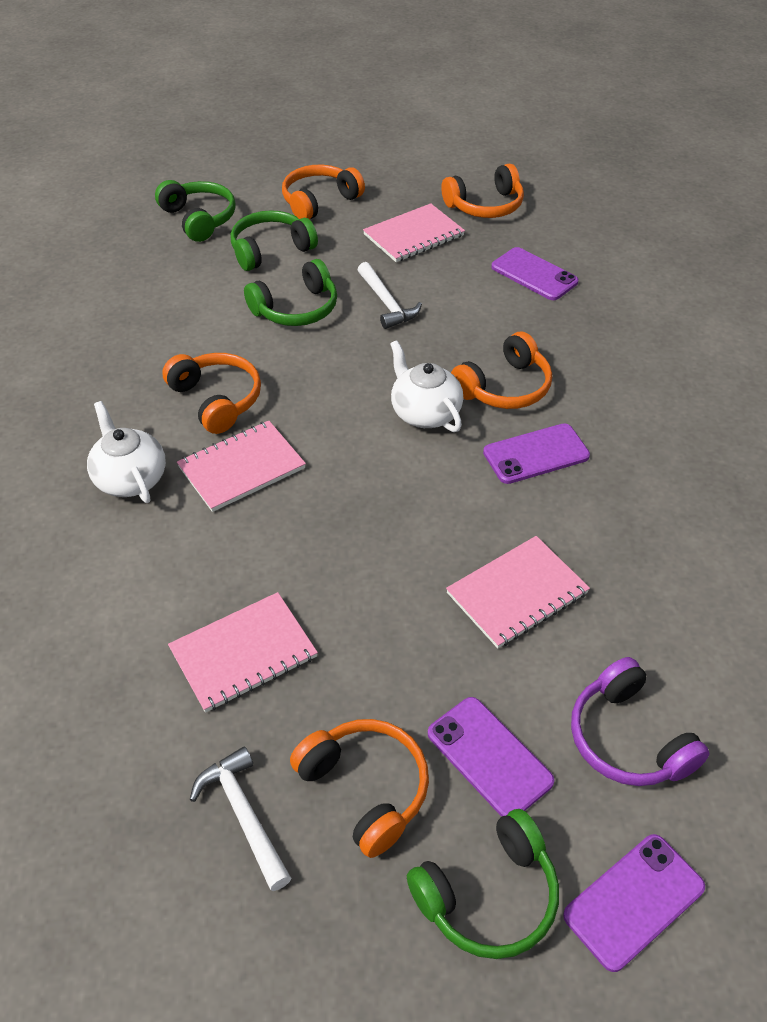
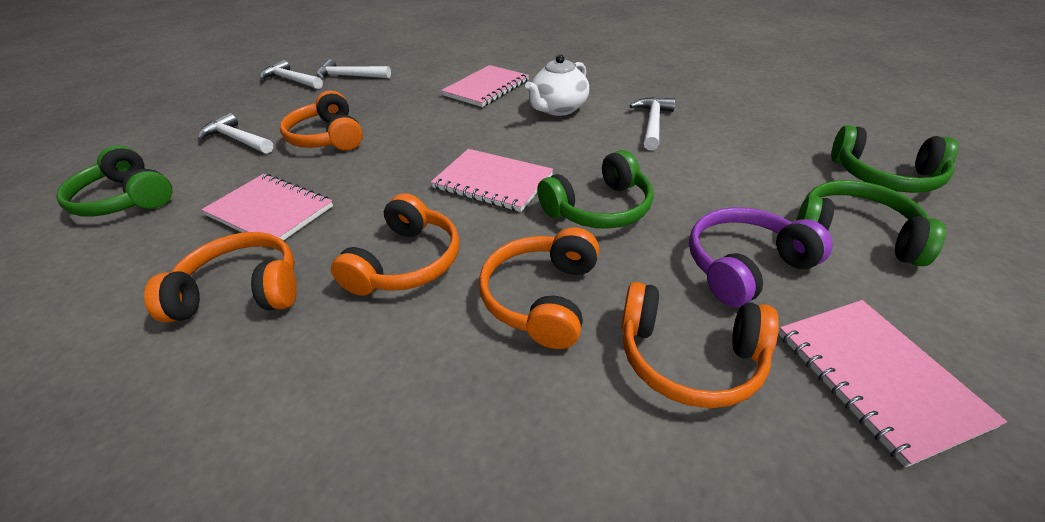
purple phone: 4 -> 0
white hammer: 2 -> 4
white teapot: 2 -> 1

